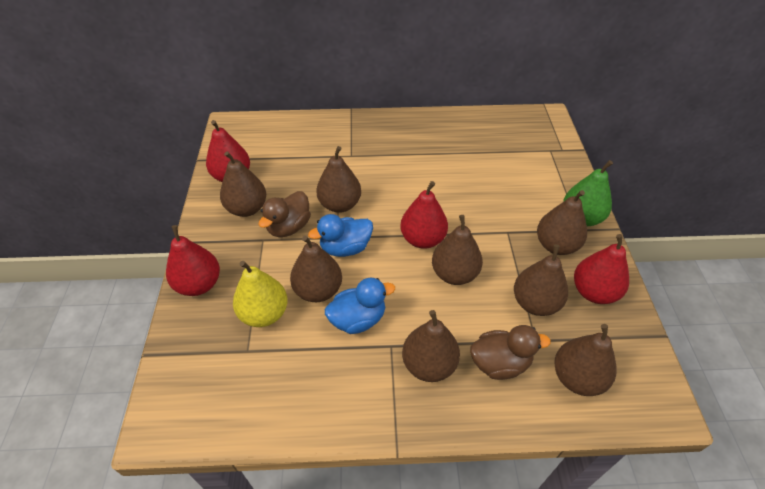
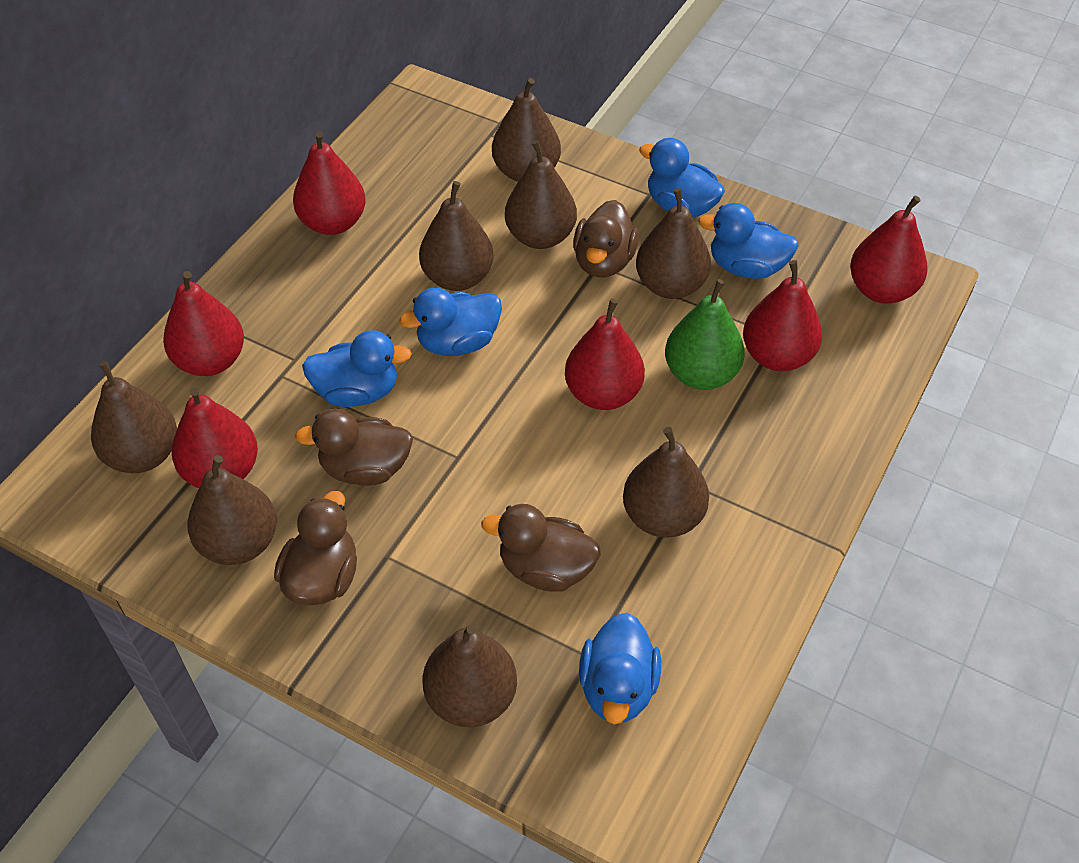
blue duck: 2 -> 5
brown duck: 2 -> 4
red pear: 4 -> 6
yellow pear: 1 -> 0

